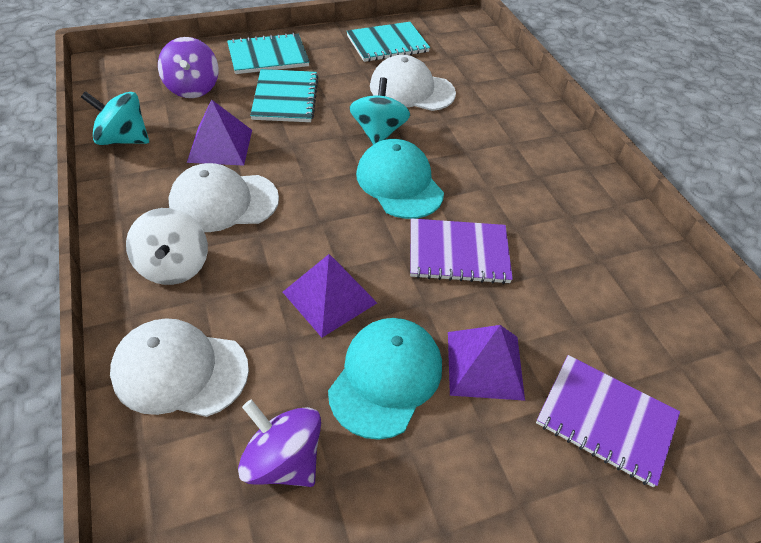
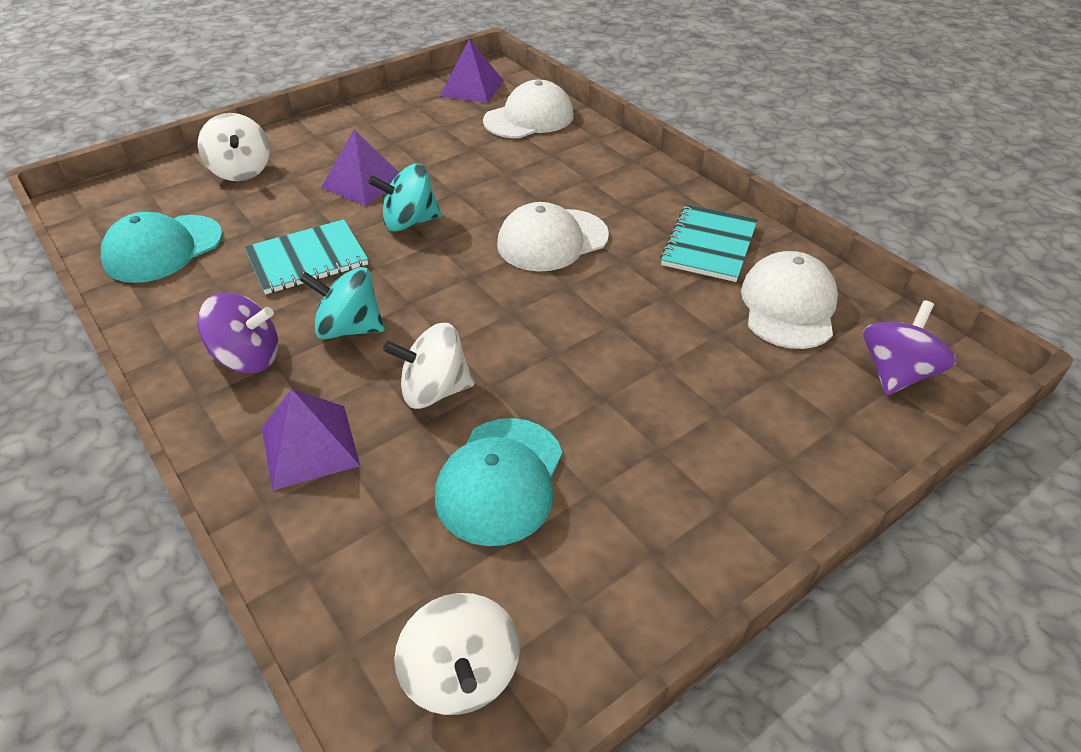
purple notebook: 2 -> 0
turquoise notebook: 3 -> 2
white spinning top: 1 -> 3

